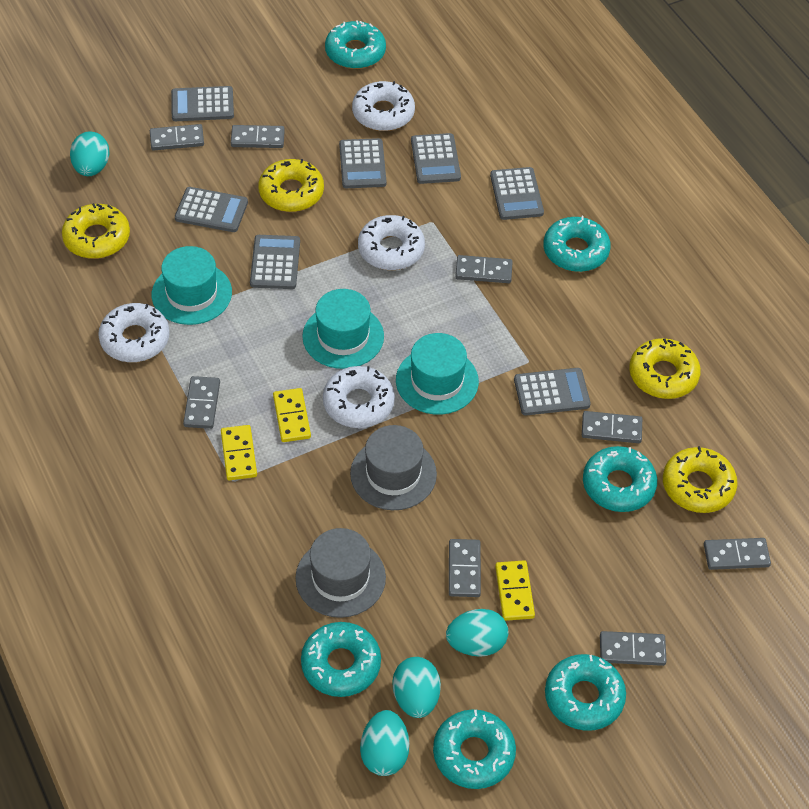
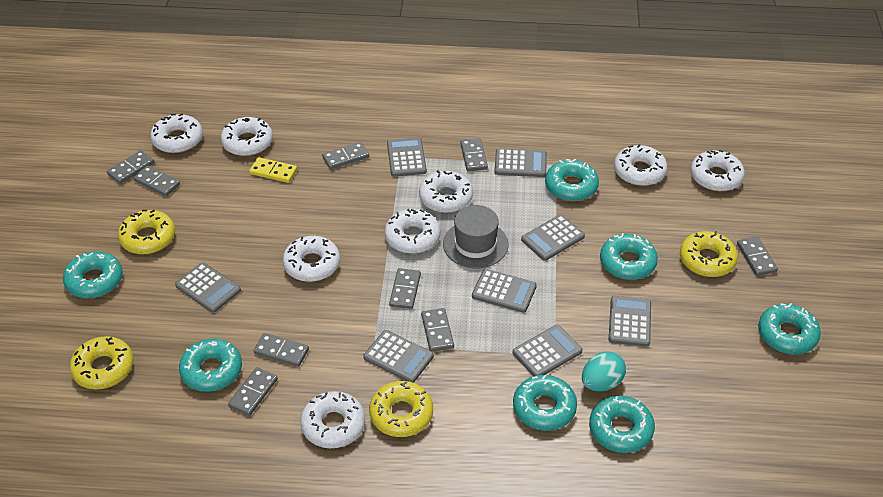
grey calculator: 7 -> 8
grey domino: 8 -> 9
grey hat: 2 -> 1
turquoise donut: 6 -> 7
turquoise egg: 4 -> 1
turquoise hat: 3 -> 0
white donut: 4 -> 8
yellow domino: 3 -> 1

